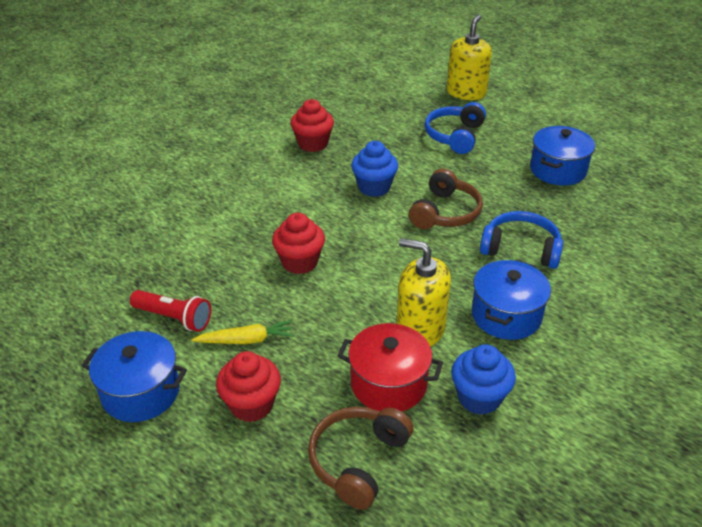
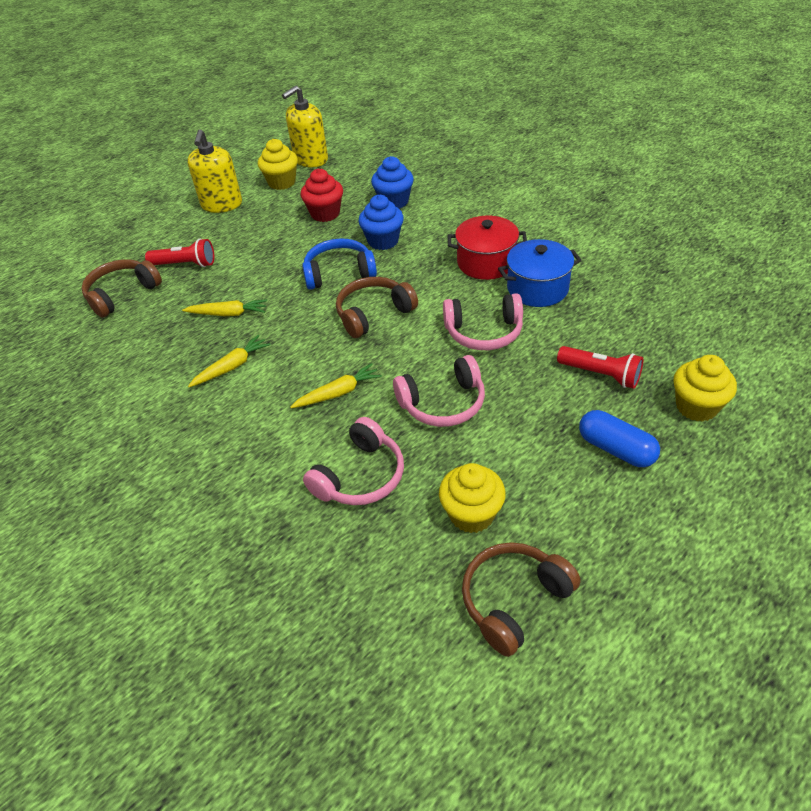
blue capsule: 0 -> 1
blue headphones: 2 -> 1
blue pot: 3 -> 1
brown headphones: 2 -> 3
pink headphones: 0 -> 3
red cupcake: 3 -> 1
red flashlight: 1 -> 2
yellow carrot: 1 -> 3
yellow cupcake: 0 -> 3

